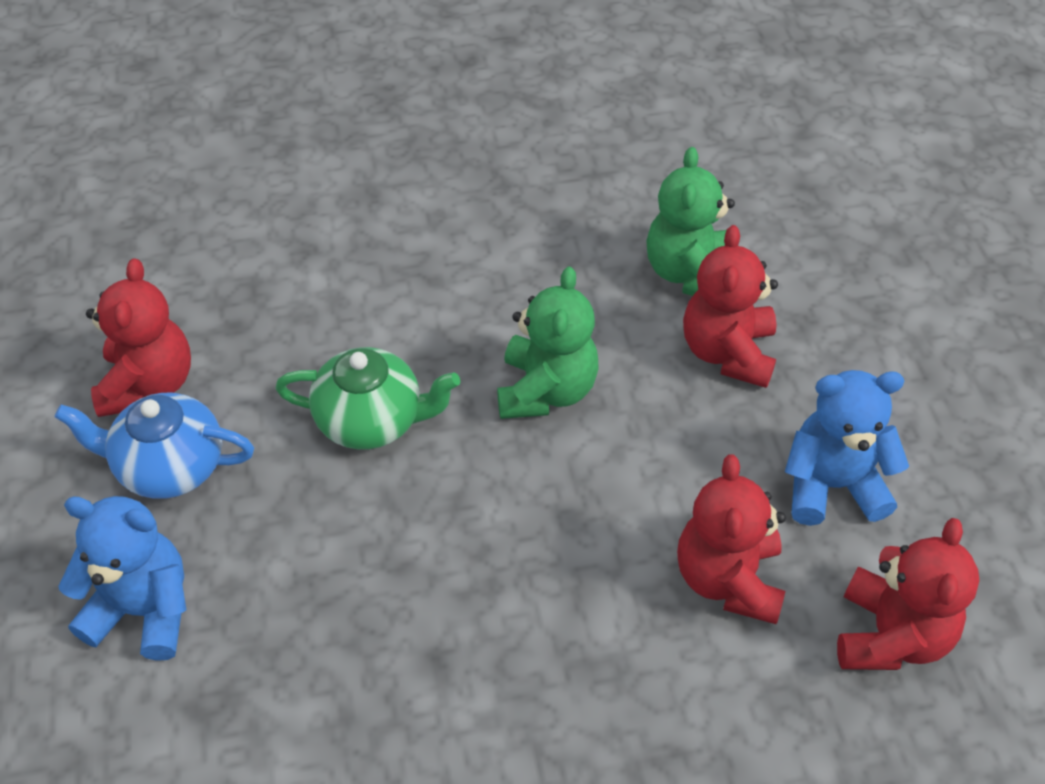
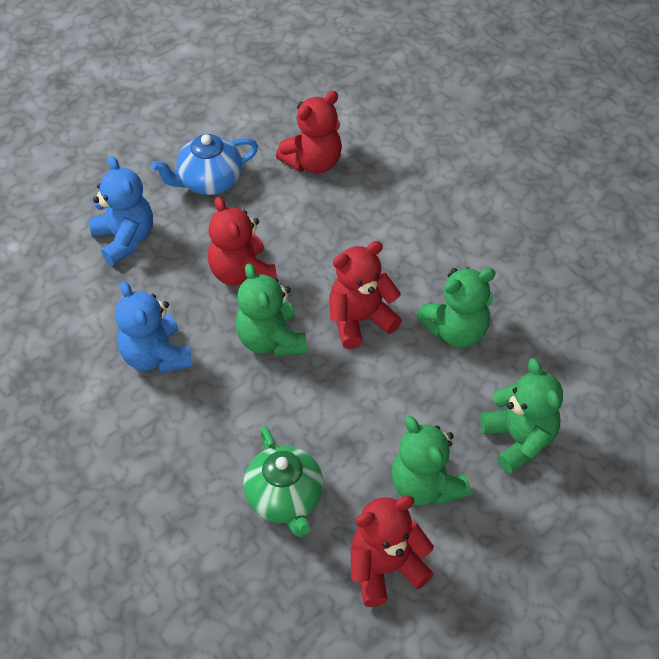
green teddy bear: 2 -> 4

